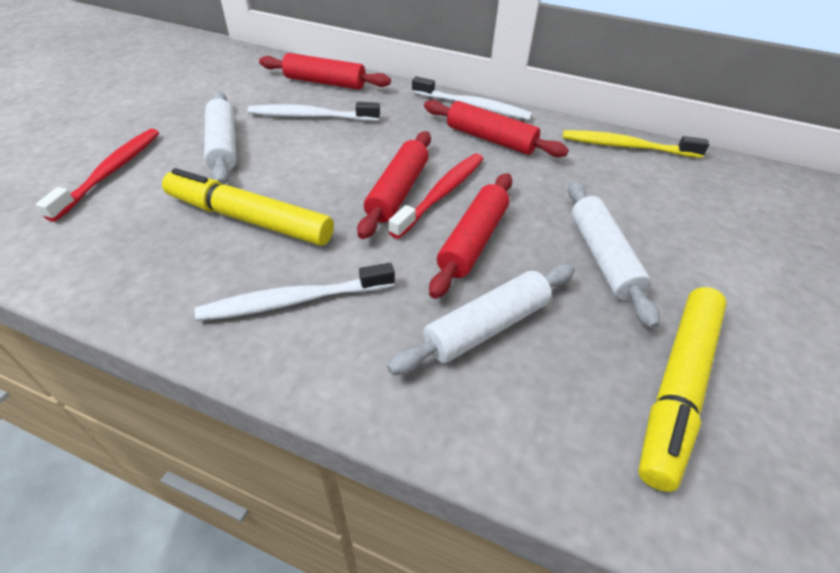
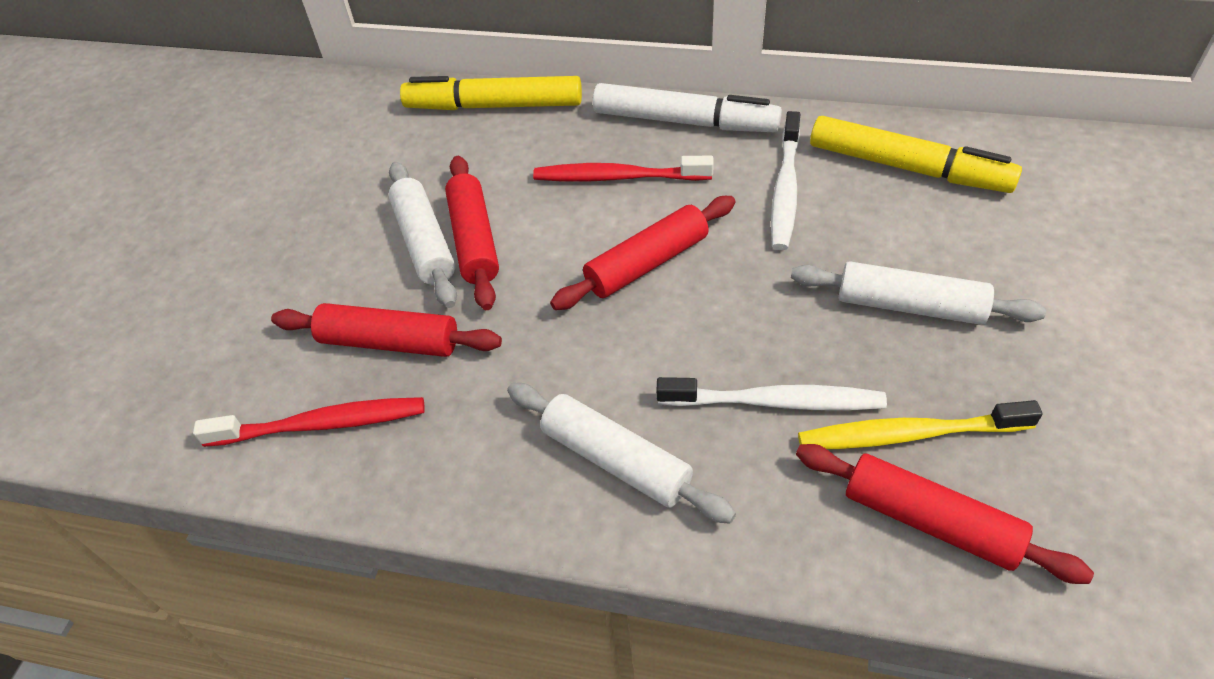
white marker: 0 -> 1
white toothbrush: 3 -> 2

